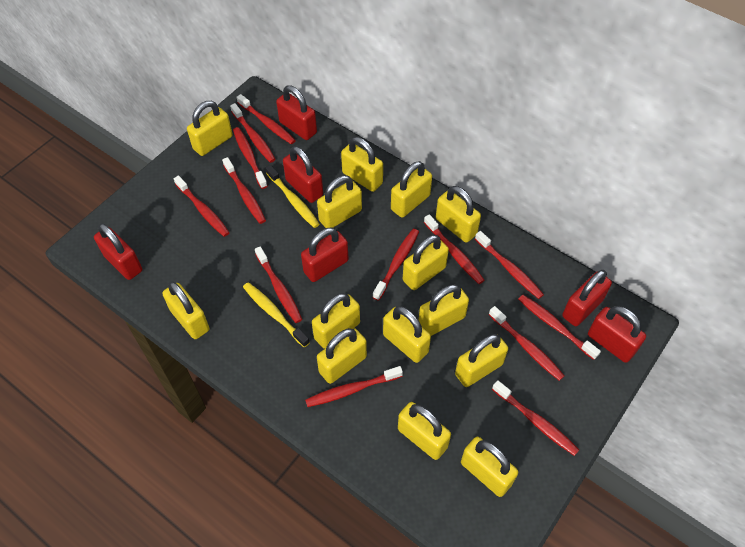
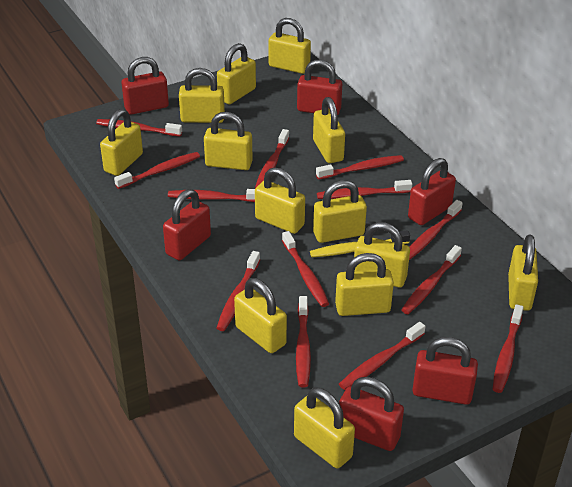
yellow padlock: 14 -> 13
yellow toothbrush: 2 -> 1

